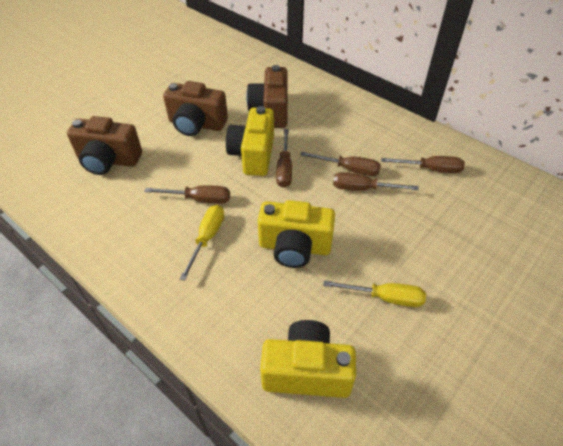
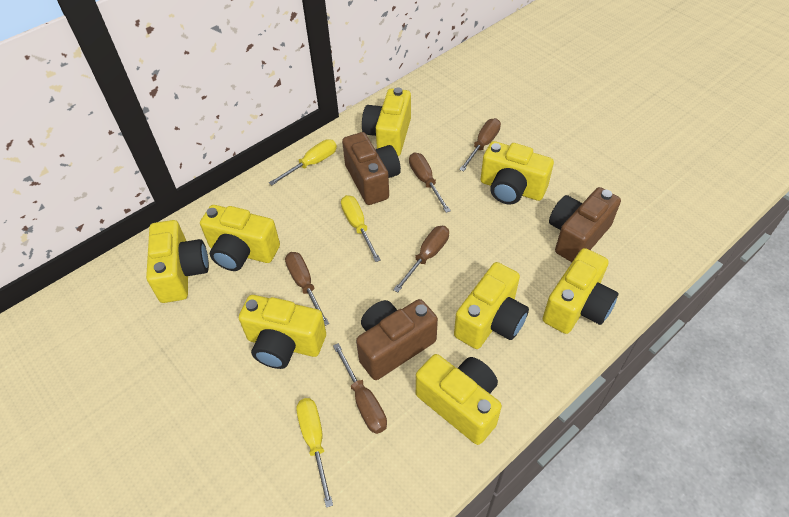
yellow camera: 3 -> 8
yellow screwdriver: 2 -> 3

